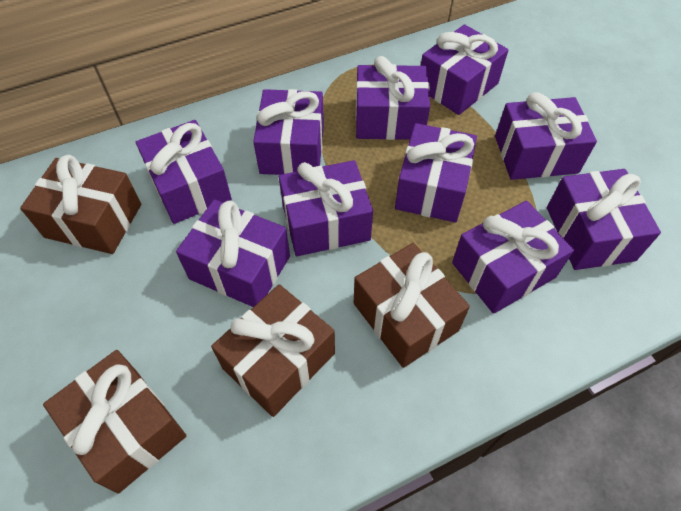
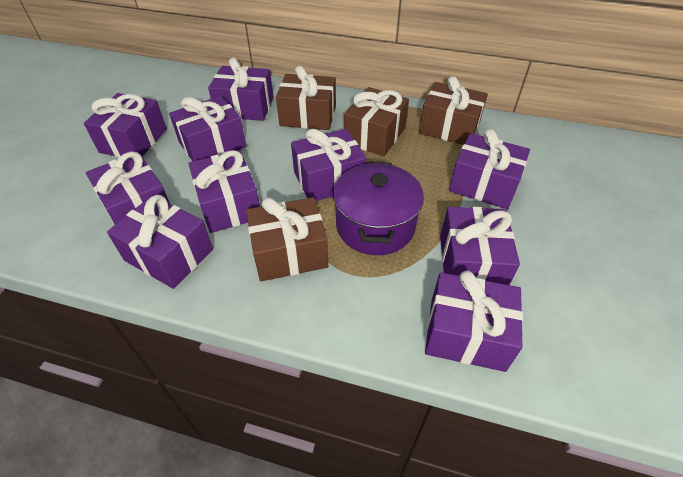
purple pot: 0 -> 1

